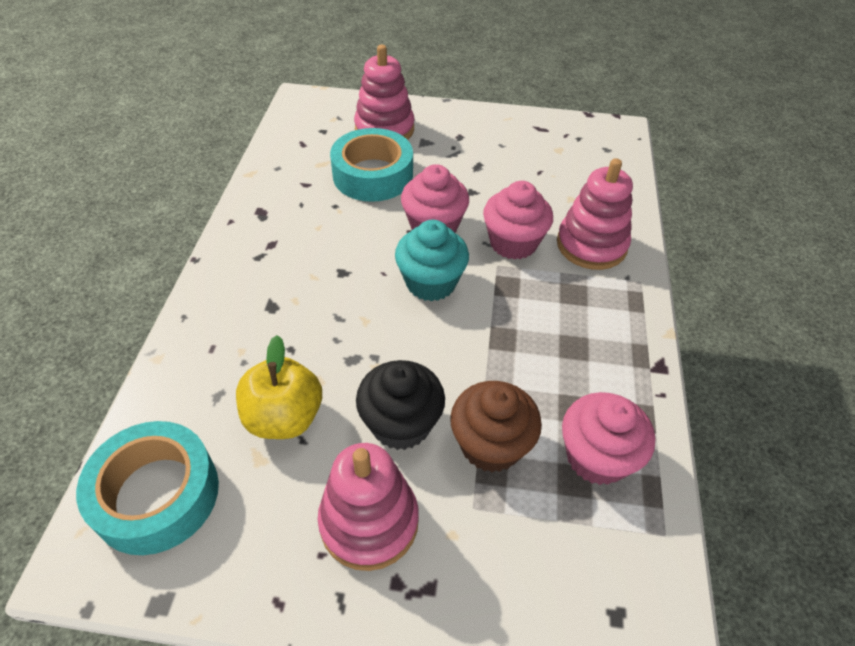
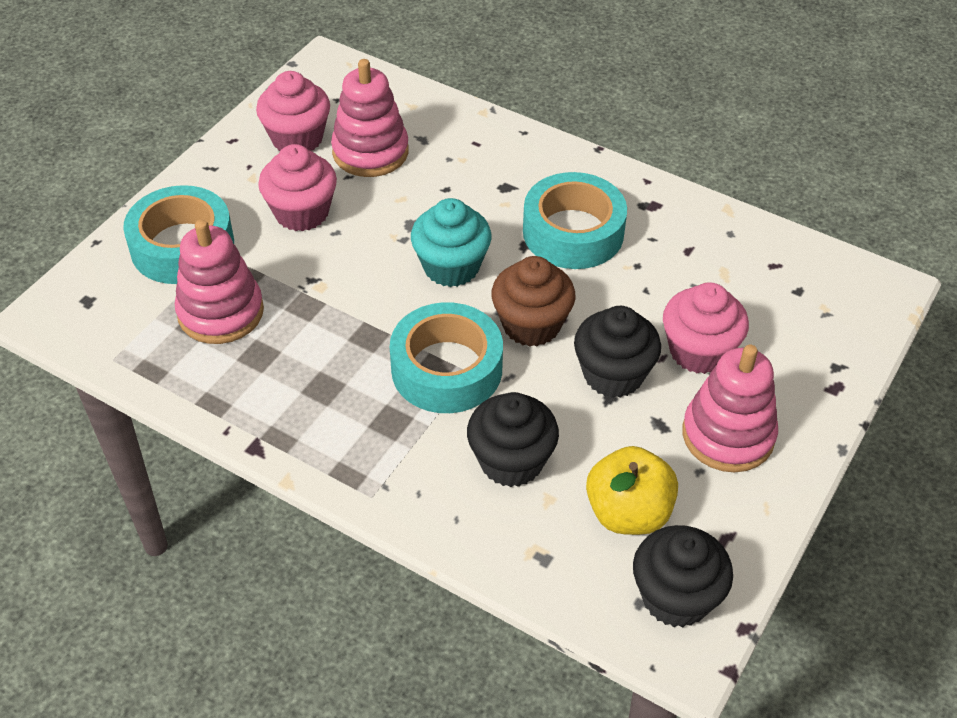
black cupcake: 1 -> 3
turquoise tape: 2 -> 3

